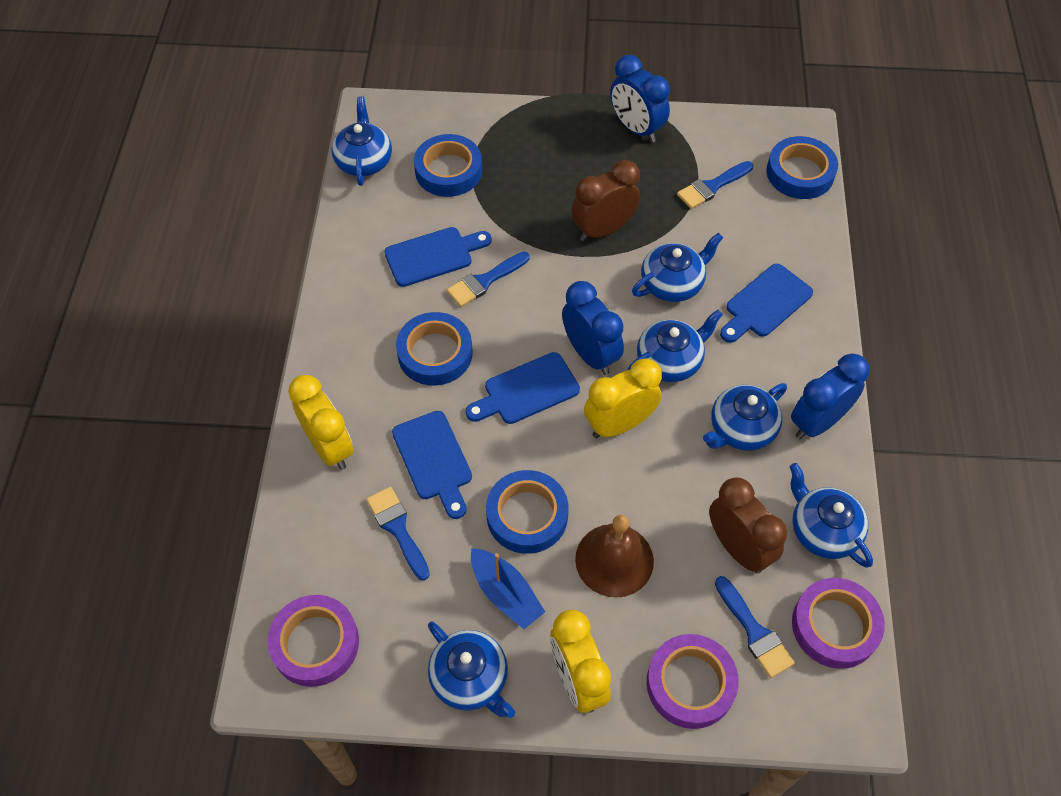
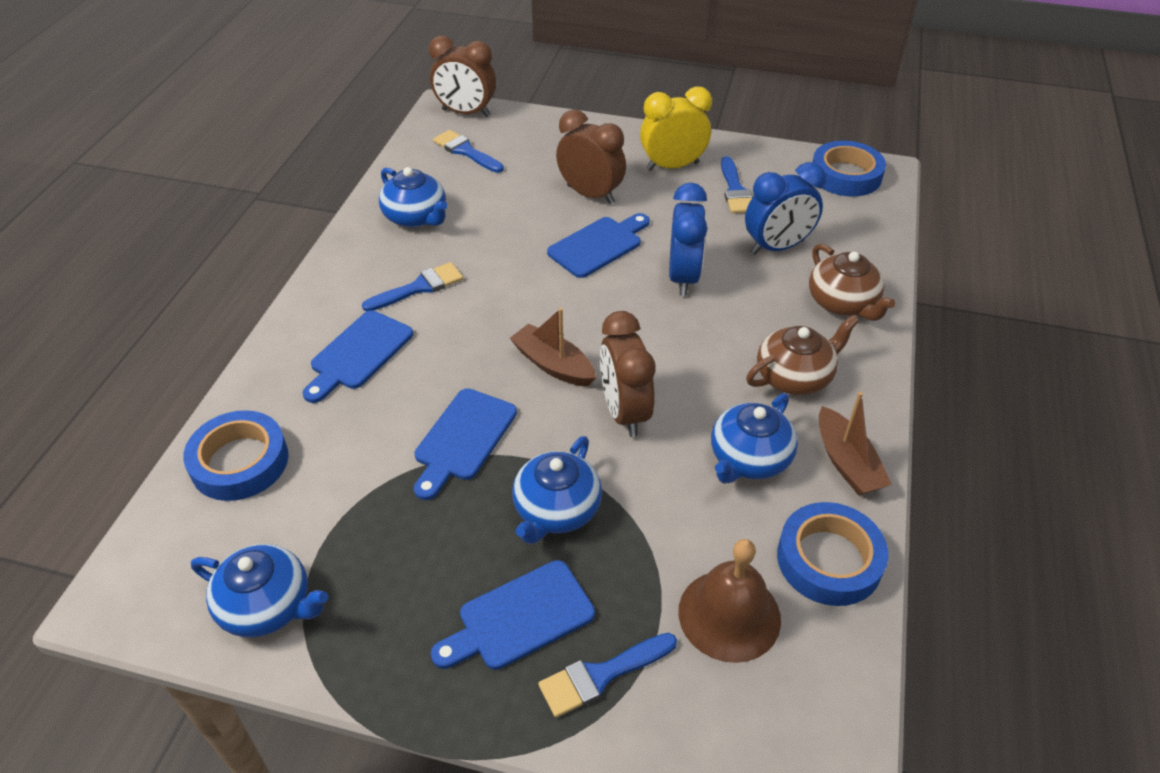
blue boat: 1 -> 0
blue clock: 3 -> 2
blue tape: 4 -> 3
blue teapot: 6 -> 4
brown boat: 0 -> 2
brown clock: 2 -> 3
brown teapot: 0 -> 2
purple tape: 3 -> 0
yellow clock: 3 -> 1

